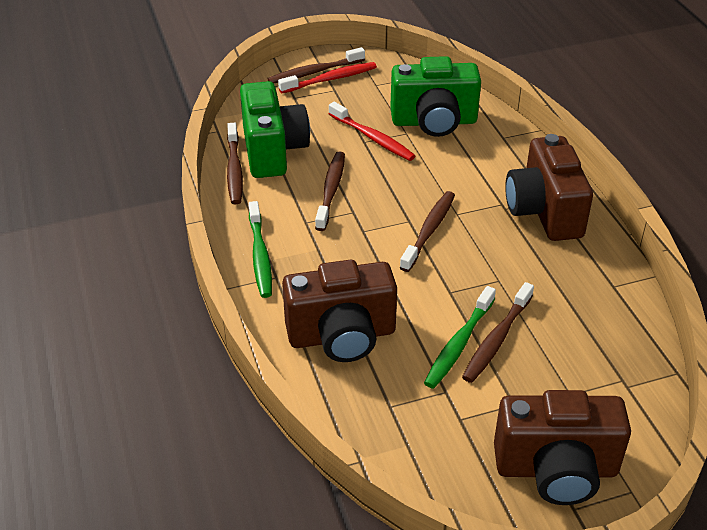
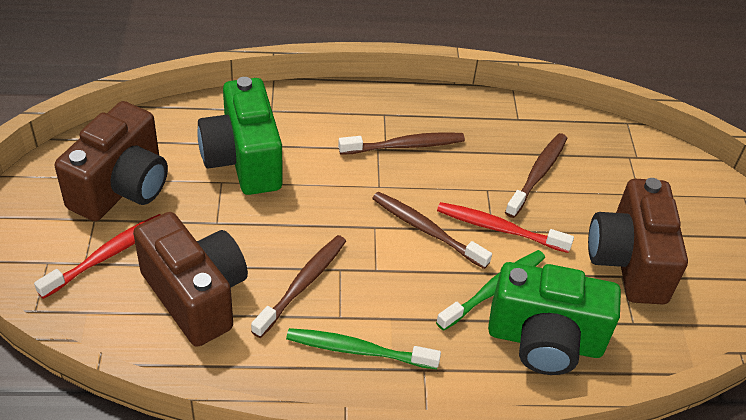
brown toothbrush: 5 -> 4

